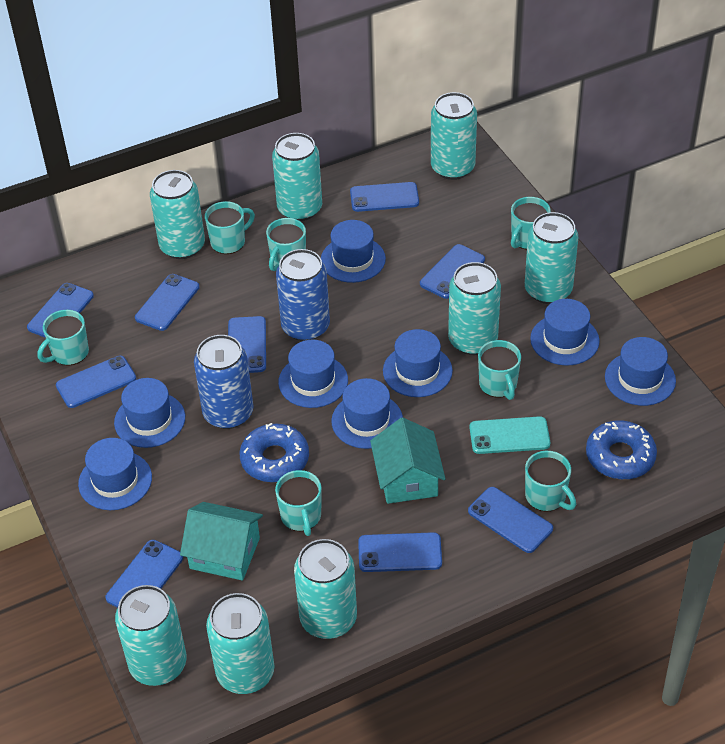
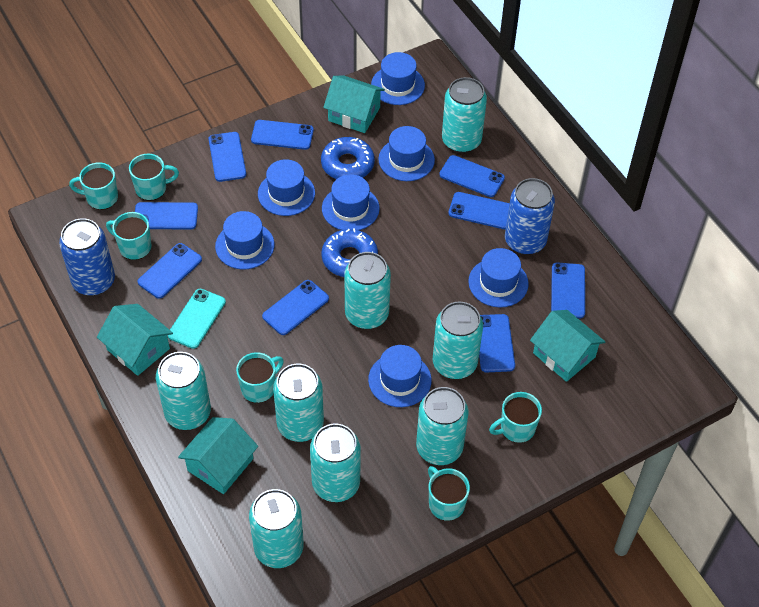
blue hat: 8 -> 7
turquoise house: 2 -> 4
turquoise mug: 7 -> 6

